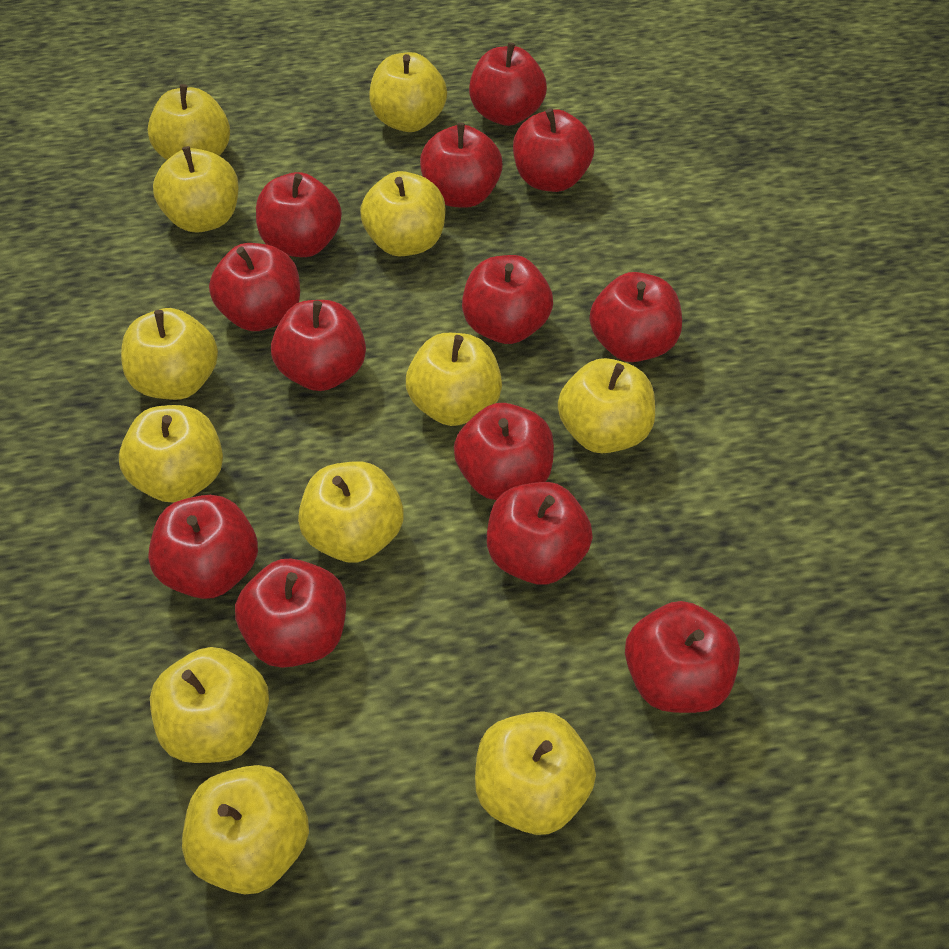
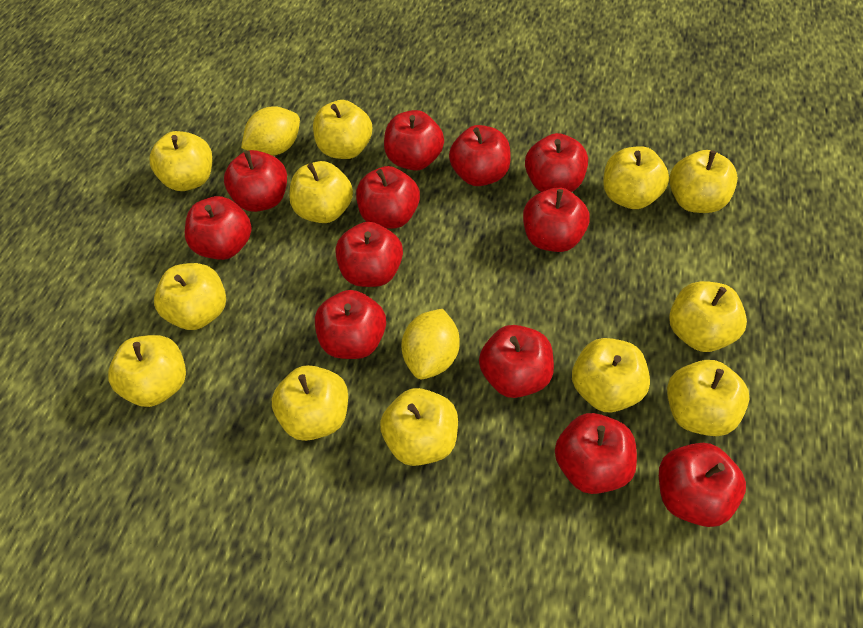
red apple: 13 -> 12
yellow lemon: 0 -> 2

